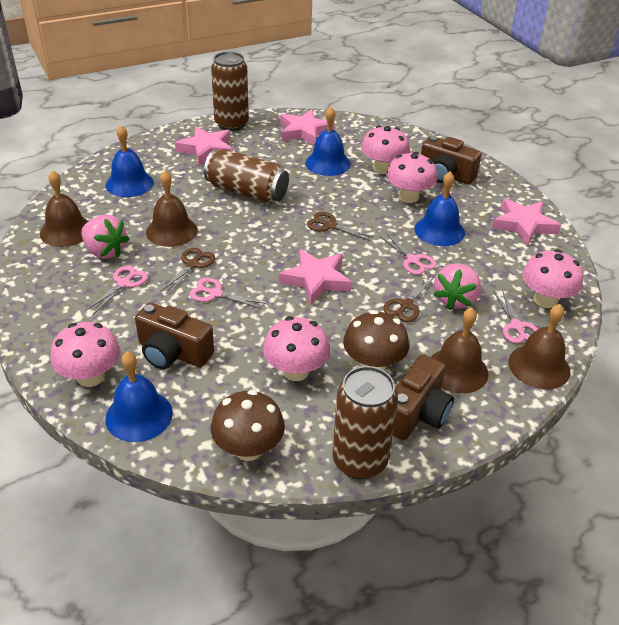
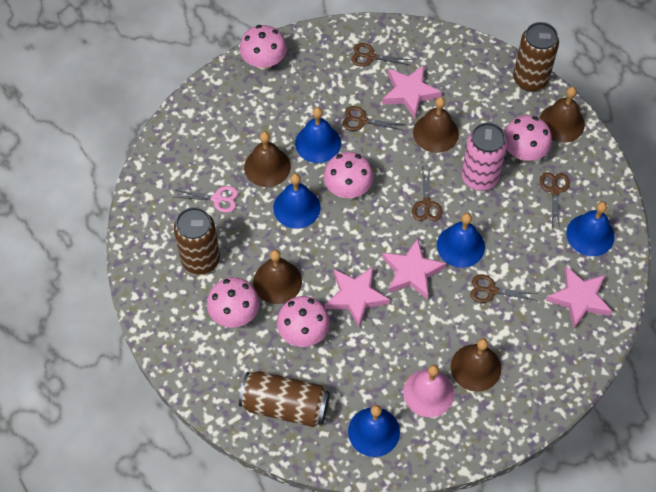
blue bell: 4 -> 5
brown bell: 4 -> 5
brown camera: 3 -> 0
brown mushroom: 2 -> 0
brown scissors: 3 -> 5
pink bell: 0 -> 1
pink can: 0 -> 1
pink scissors: 4 -> 1
pink strawberry: 2 -> 0

